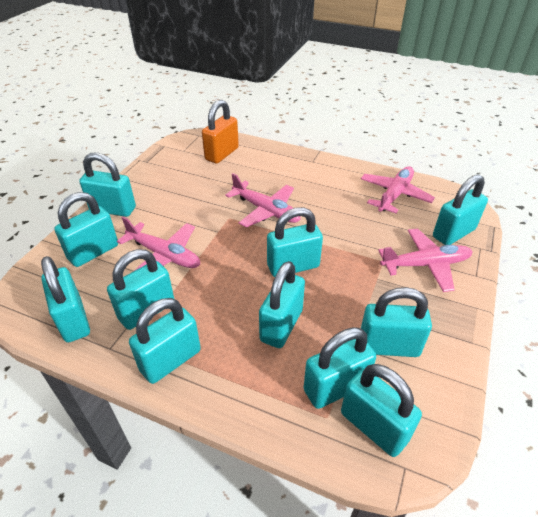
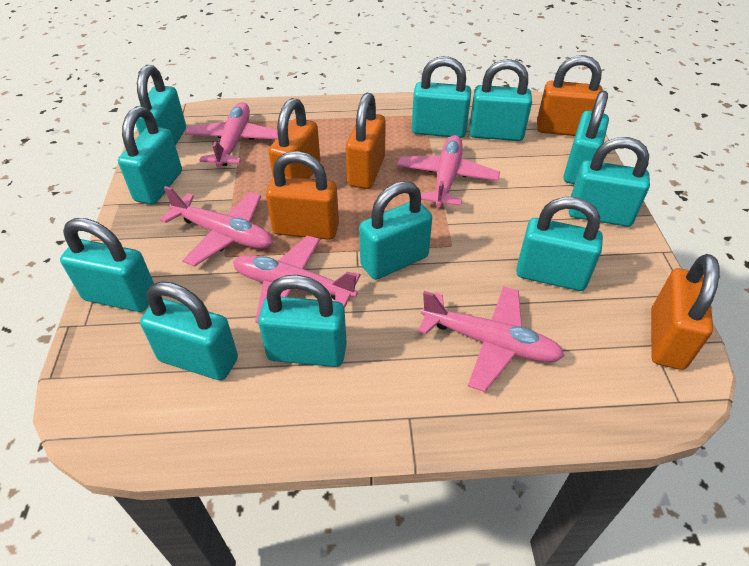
orange padlock: 1 -> 5
pink plane: 4 -> 5

